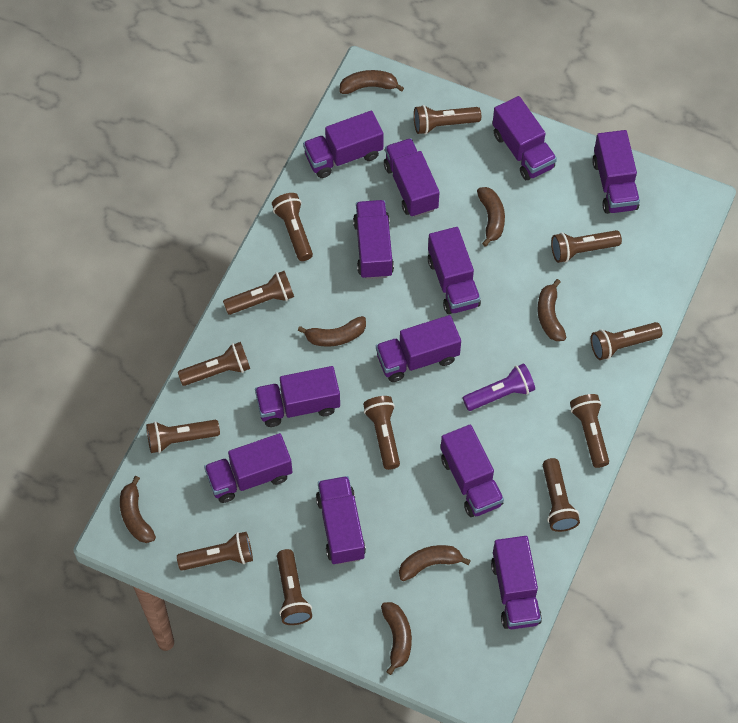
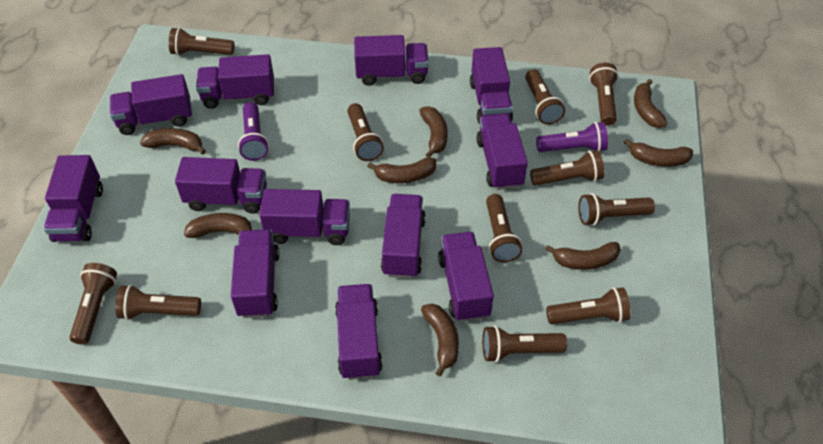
brown banana: 7 -> 8
brown flashlight: 12 -> 11
purple flashlight: 1 -> 2

